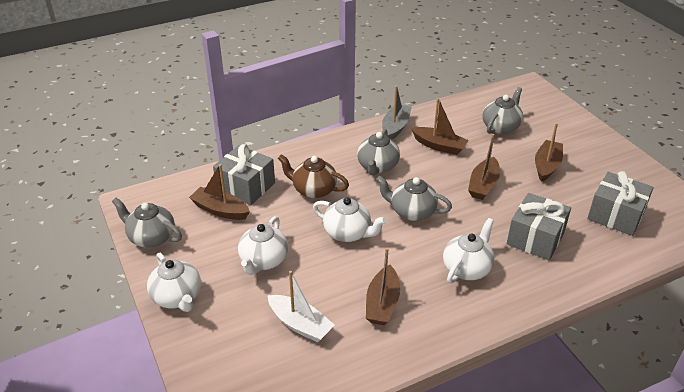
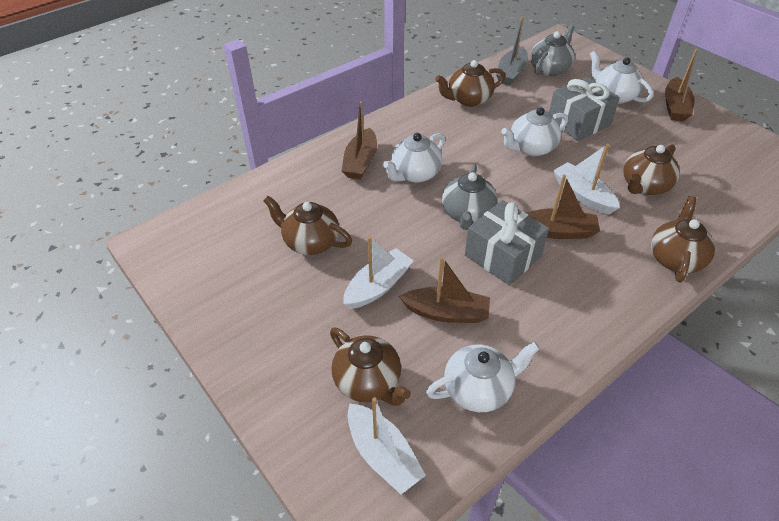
brown boat: 5 -> 4
brown teapot: 1 -> 5
grey gift: 3 -> 2
grey teapot: 4 -> 2
white boat: 1 -> 3

